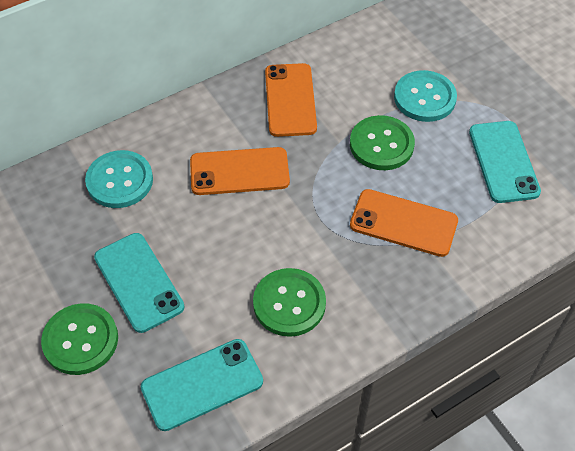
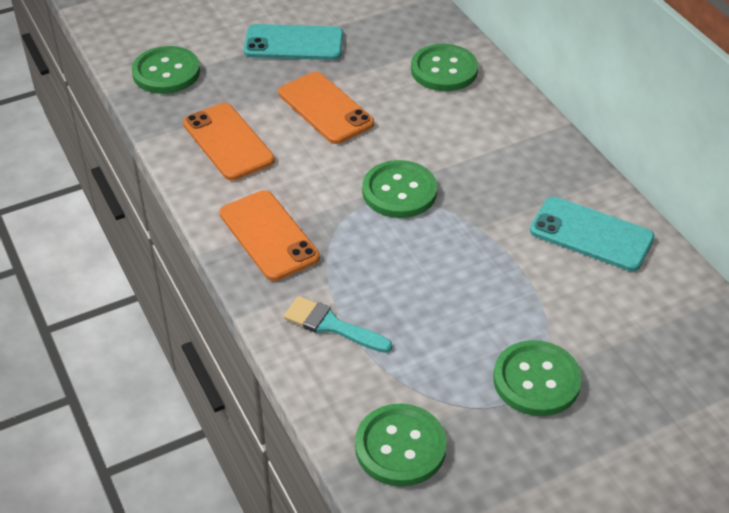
green button: 3 -> 5
turquoise brush: 0 -> 1
turquoise button: 2 -> 0
turquoise phone: 3 -> 2

